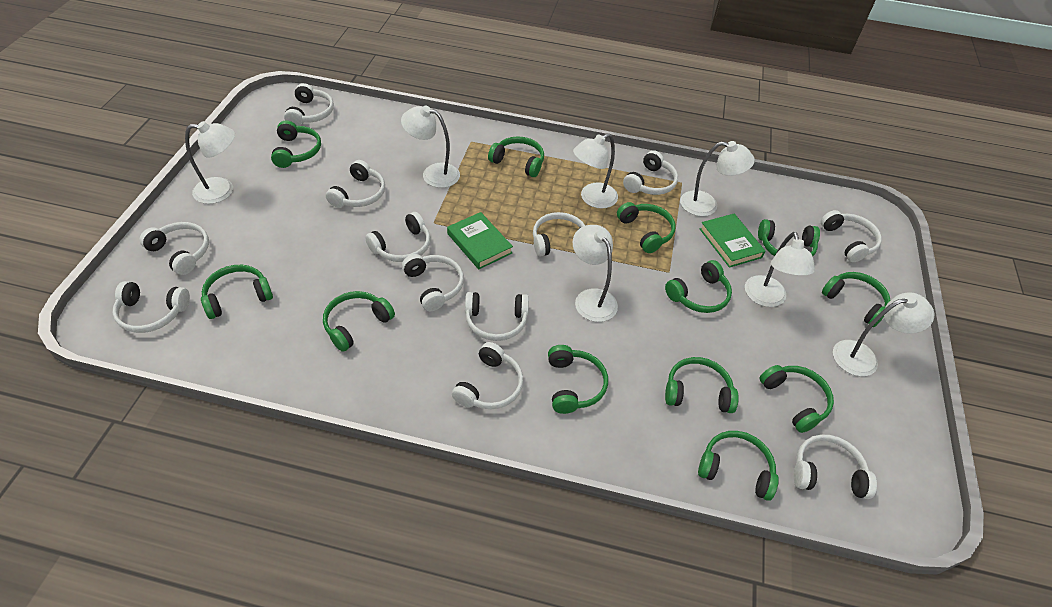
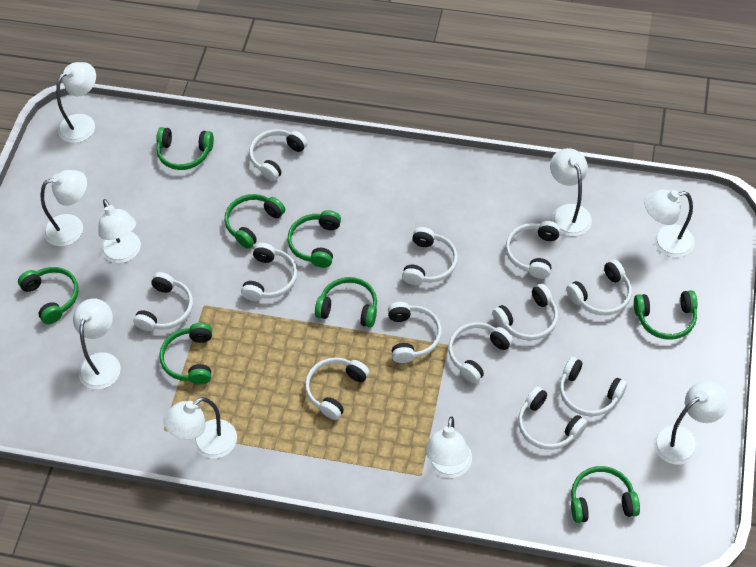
green book: 2 -> 0
green headphones: 12 -> 8
white lamp: 7 -> 9

